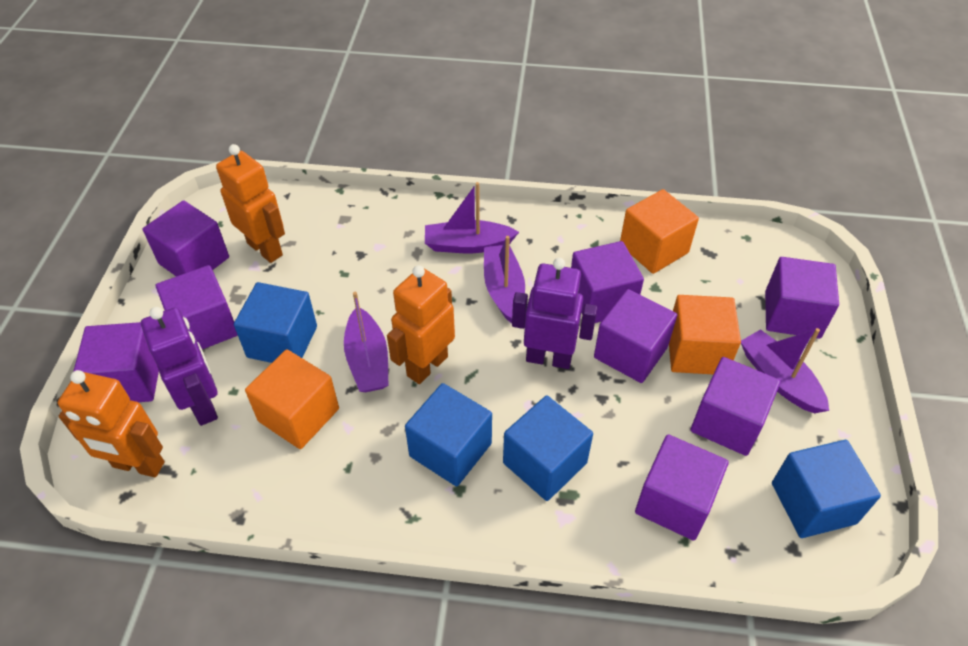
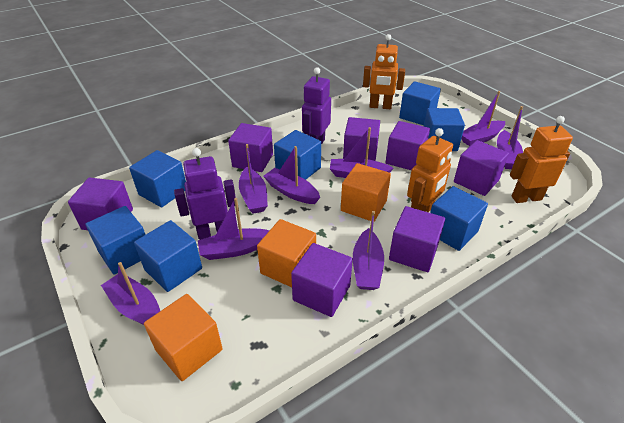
blue cube: 4 -> 7
purple boat: 4 -> 8
purple cube: 8 -> 7

